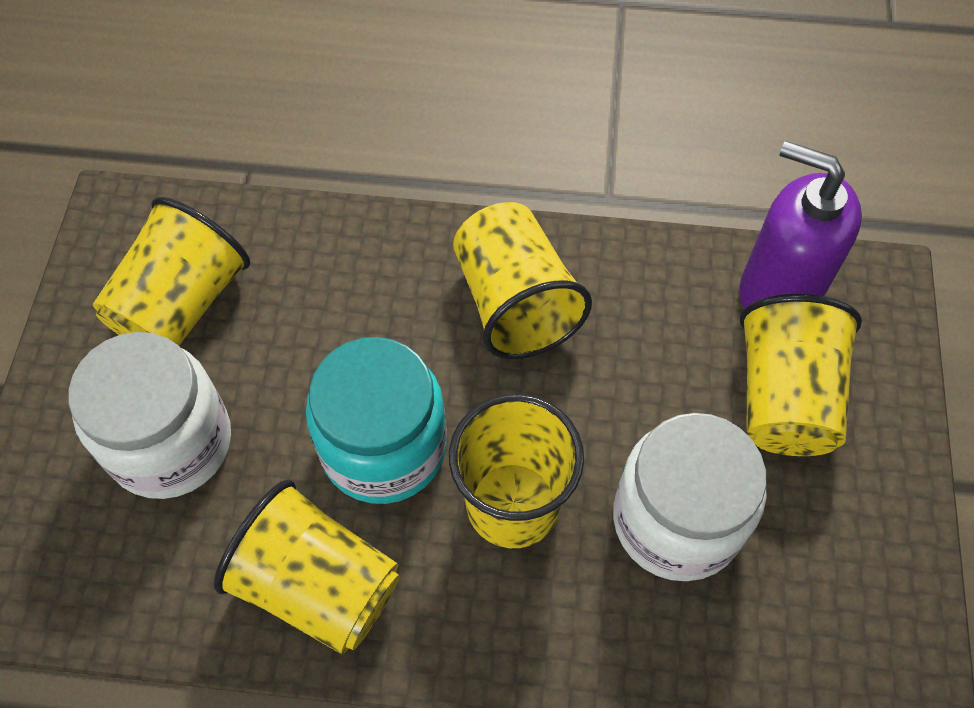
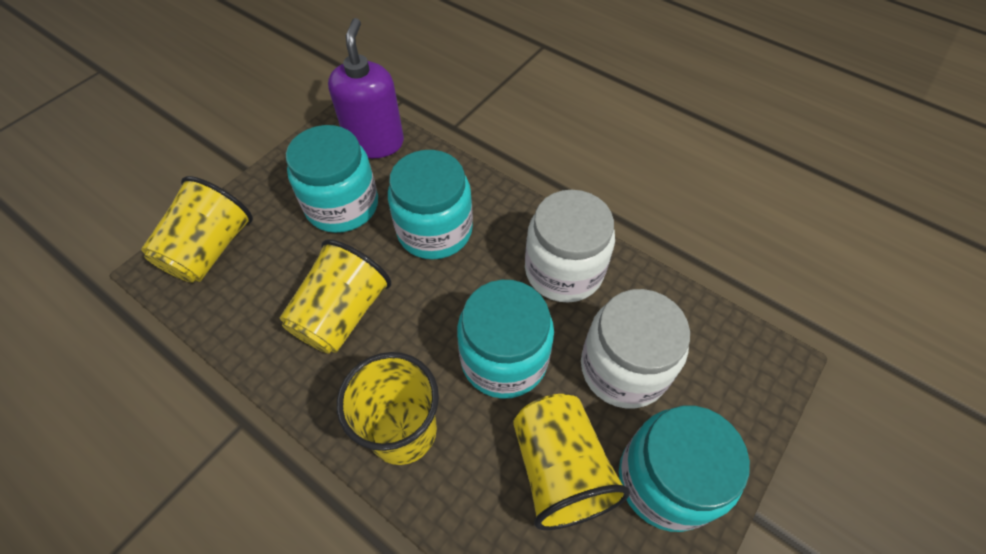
turquoise jar: 1 -> 4
yellow cup: 5 -> 4

